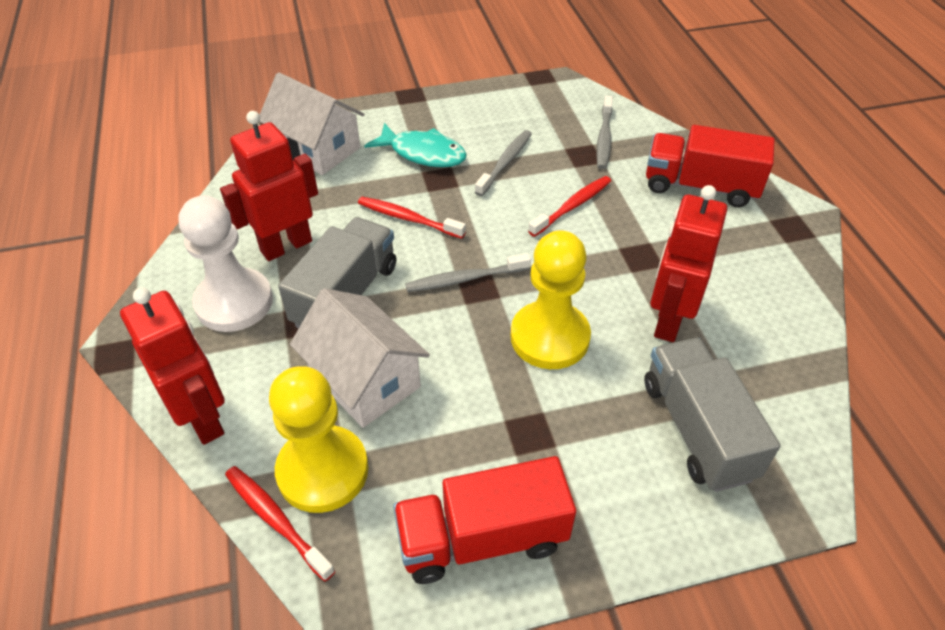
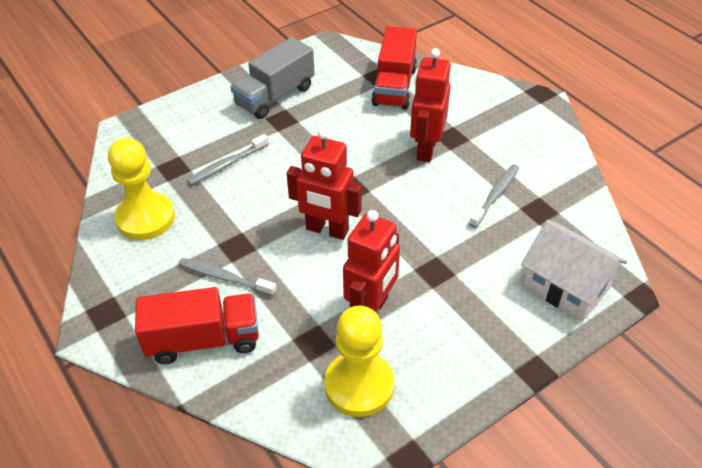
grey truck: 2 -> 1
red toothbrush: 3 -> 0
turquoise fish: 1 -> 0
white house: 2 -> 1
white pawn: 1 -> 0

